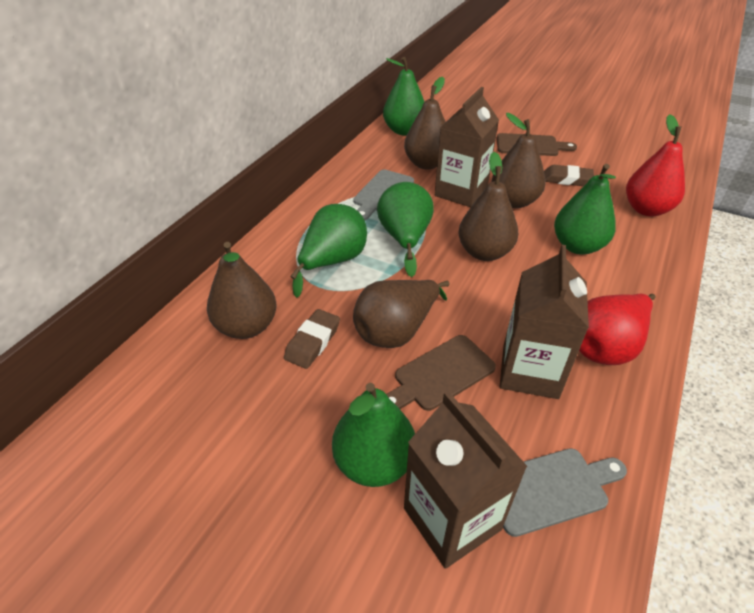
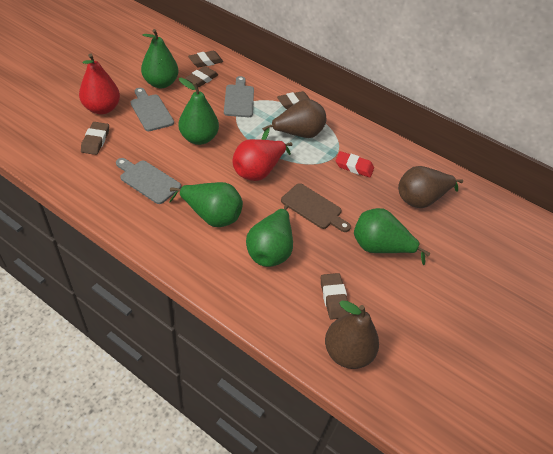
brown carton: 3 -> 0
brown cutting board: 2 -> 1
brown eraser: 2 -> 5
brown pear: 5 -> 3
grey cutting board: 2 -> 3
red eraser: 0 -> 1

